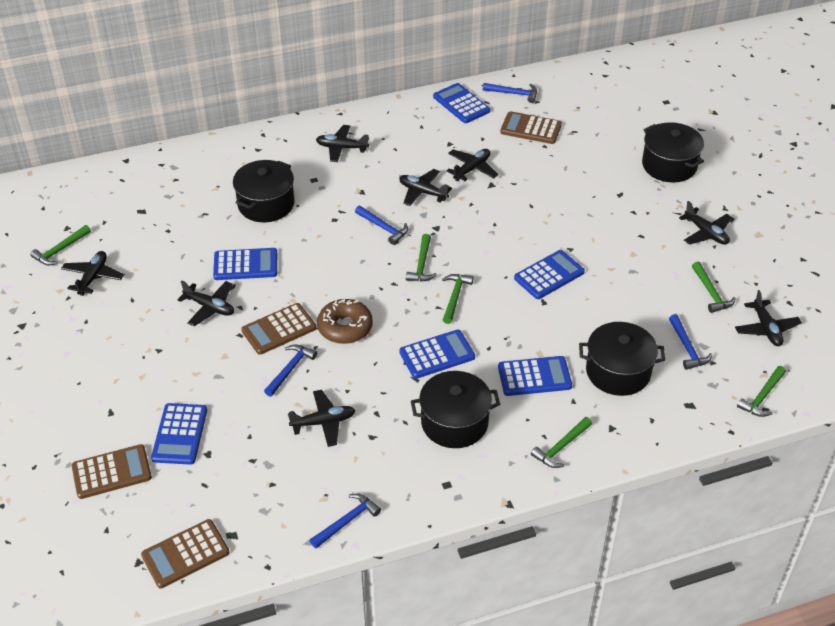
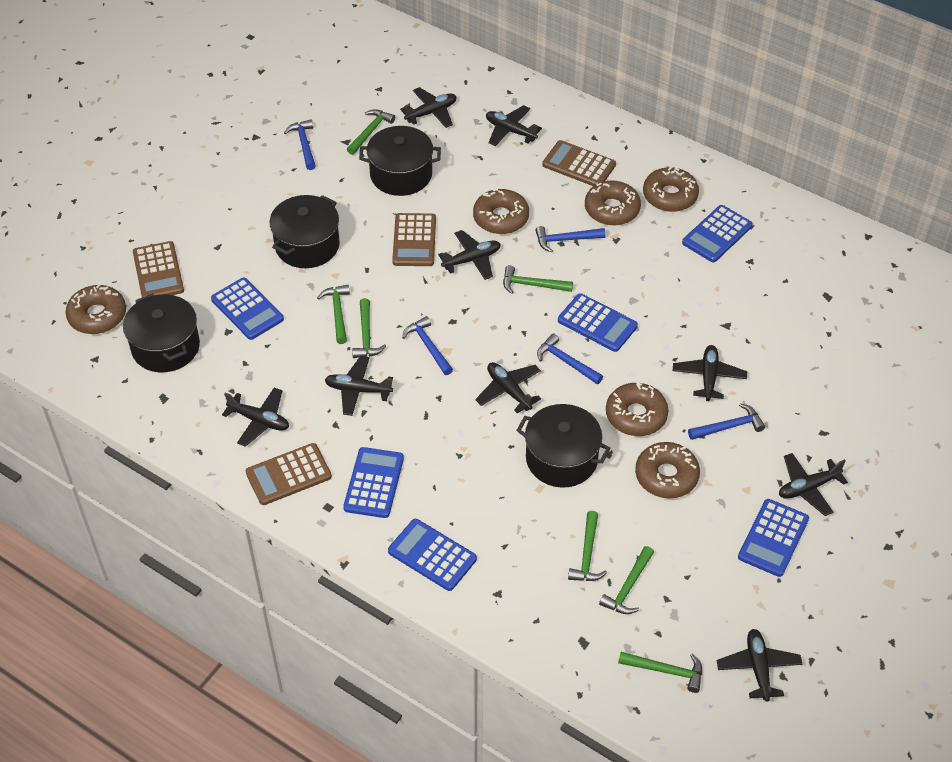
black plane: 8 -> 9
brown donut: 1 -> 6
green hammer: 6 -> 7

